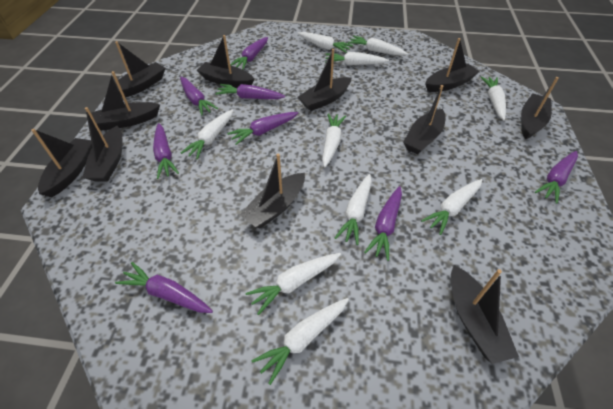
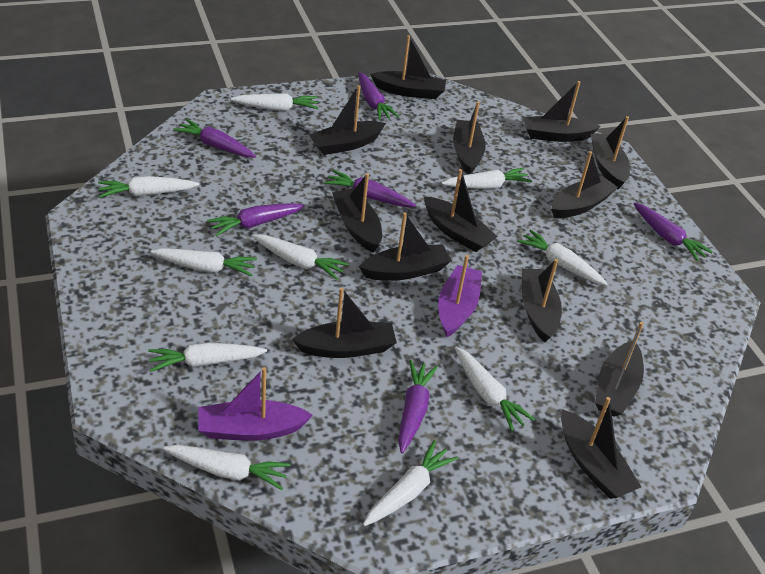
black boat: 11 -> 13
purple boat: 0 -> 2
purple carrot: 8 -> 6

